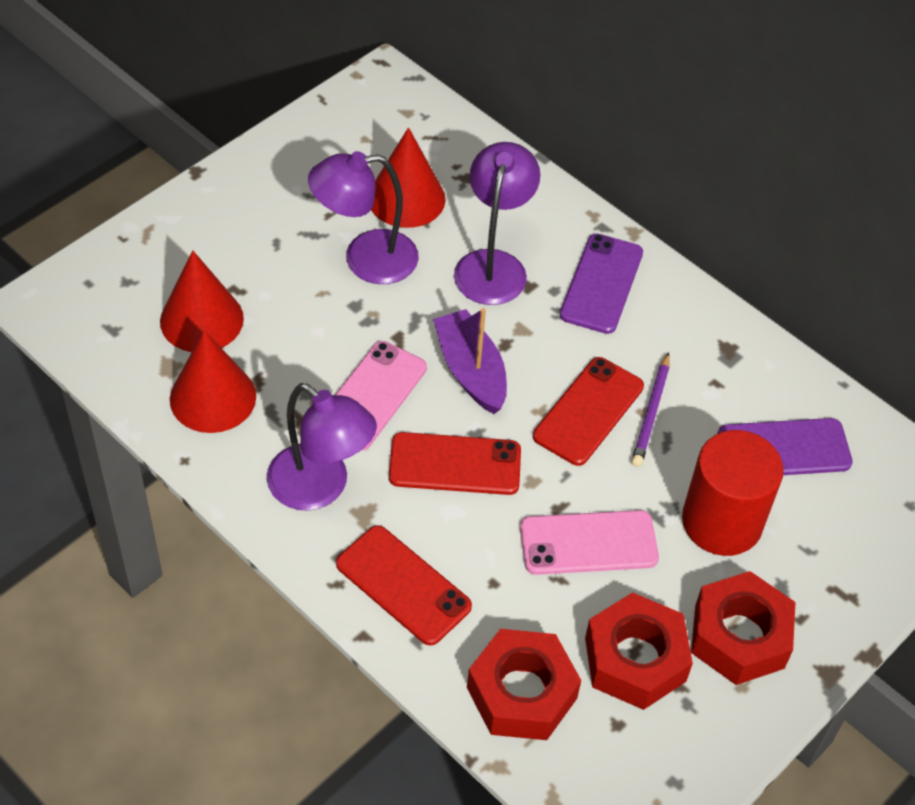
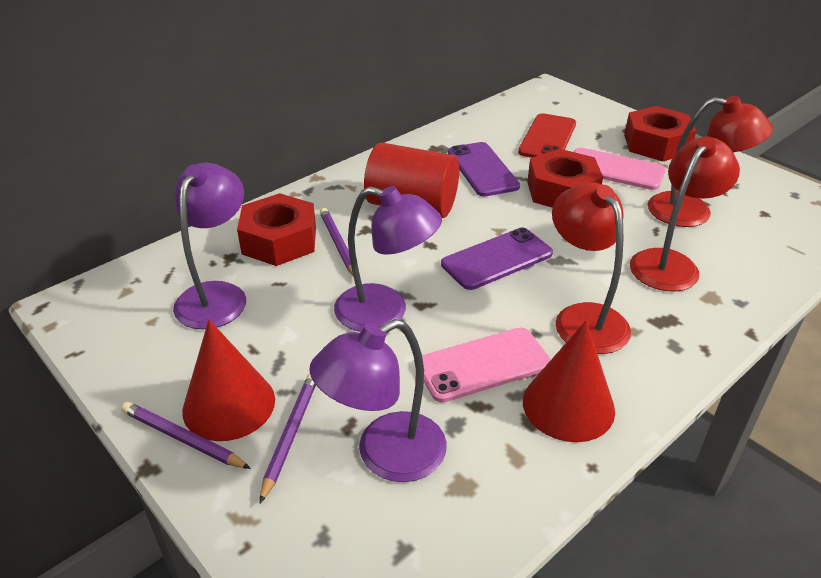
purple boat: 1 -> 0
purple pencil: 1 -> 3
red cone: 3 -> 2
red lamp: 0 -> 3
red phone: 3 -> 1

